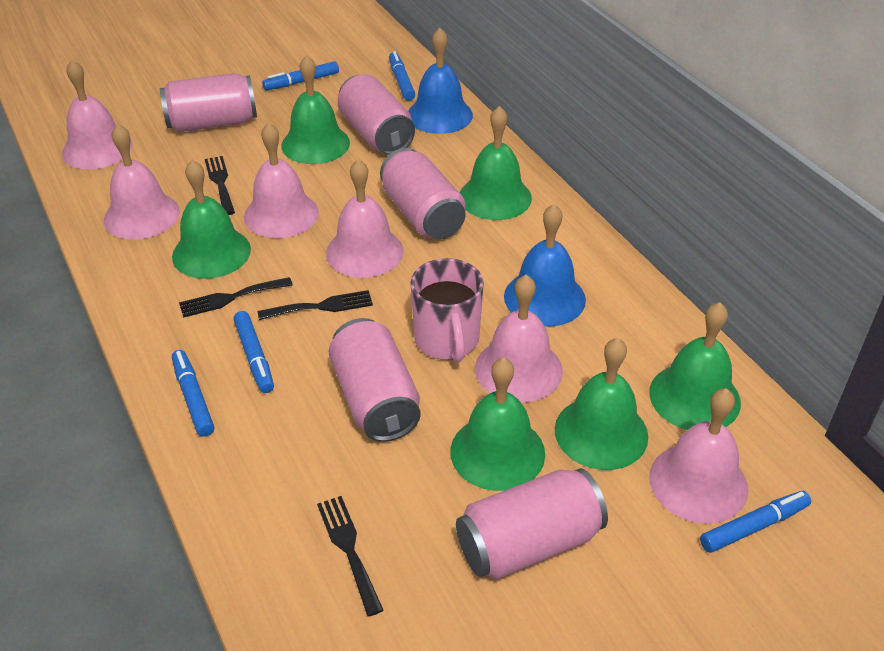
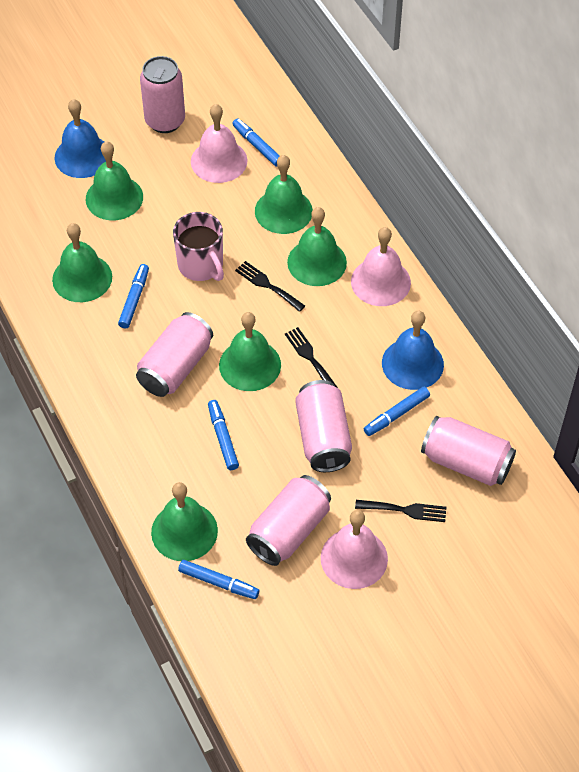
black fork: 4 -> 3
pink bell: 6 -> 3

